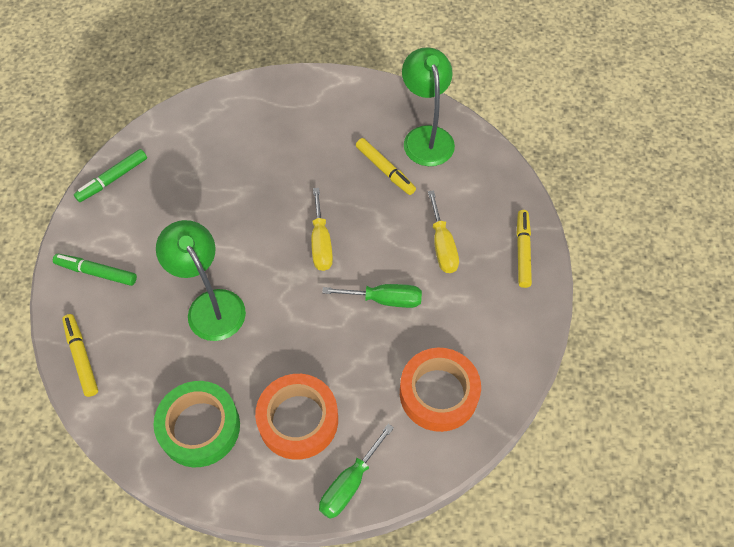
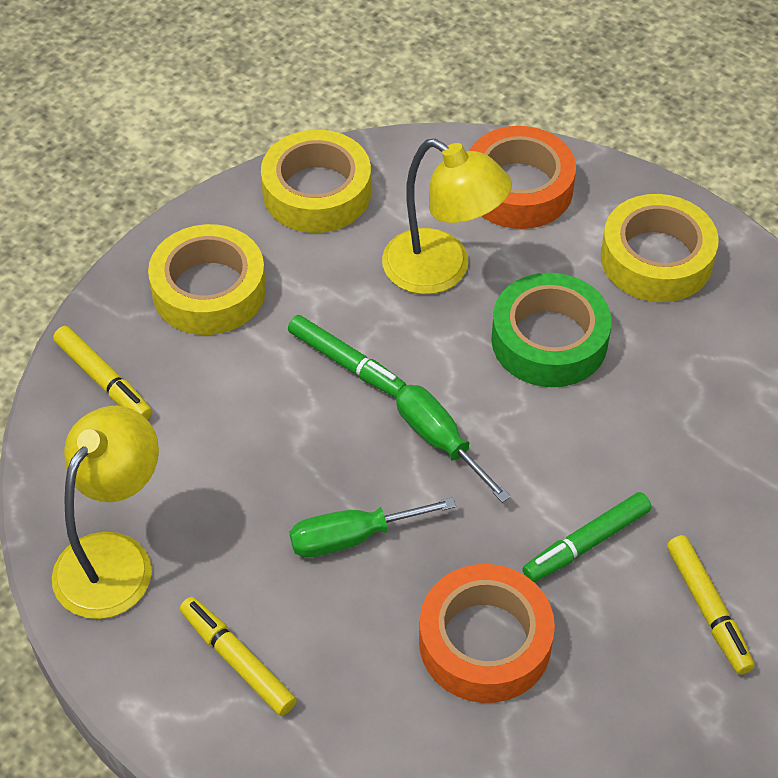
green lamp: 2 -> 0
yellow lamp: 0 -> 2
yellow screwdriver: 2 -> 0
yellow tape: 0 -> 3

